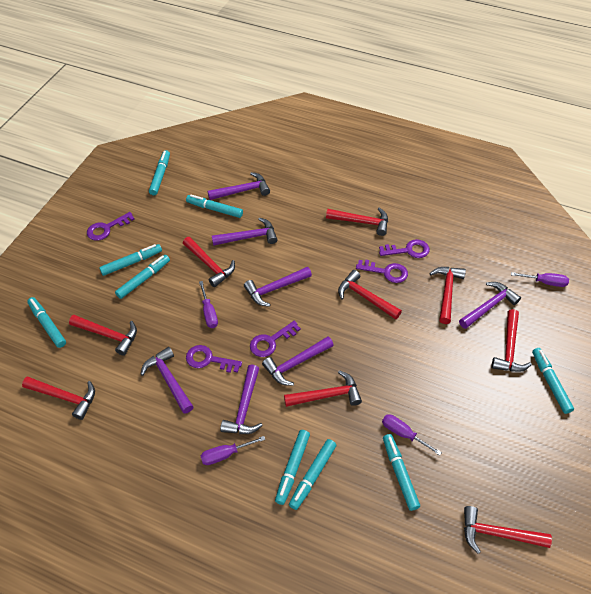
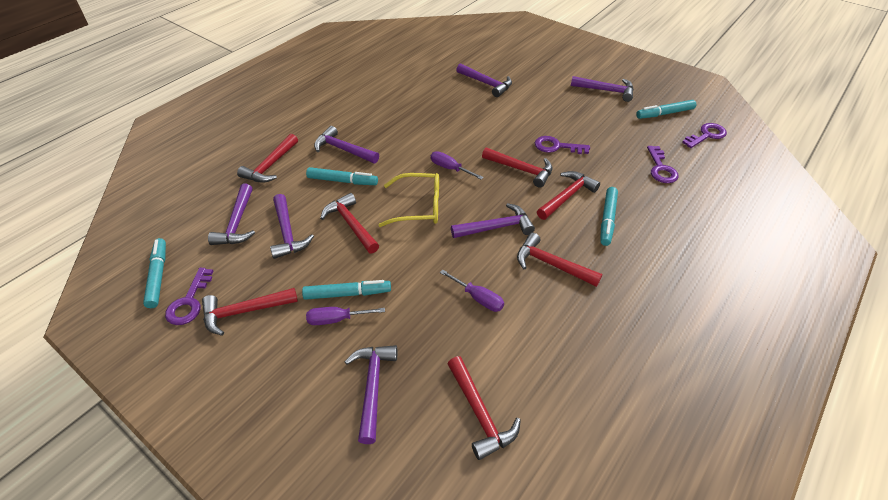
purple key: 5 -> 4
purple screwdriver: 4 -> 3
red hammer: 9 -> 7
turquoise marker: 9 -> 5
yellow glasses: 0 -> 1

